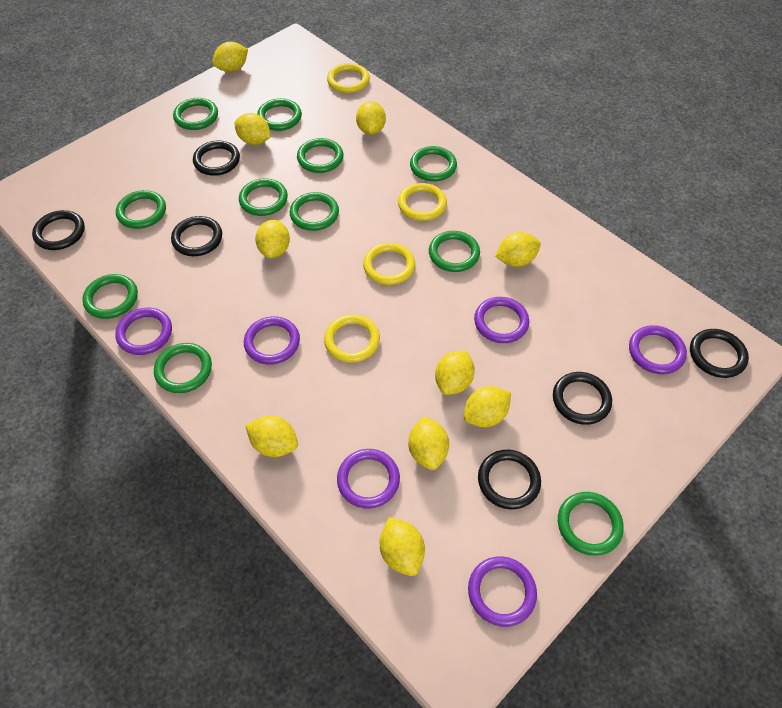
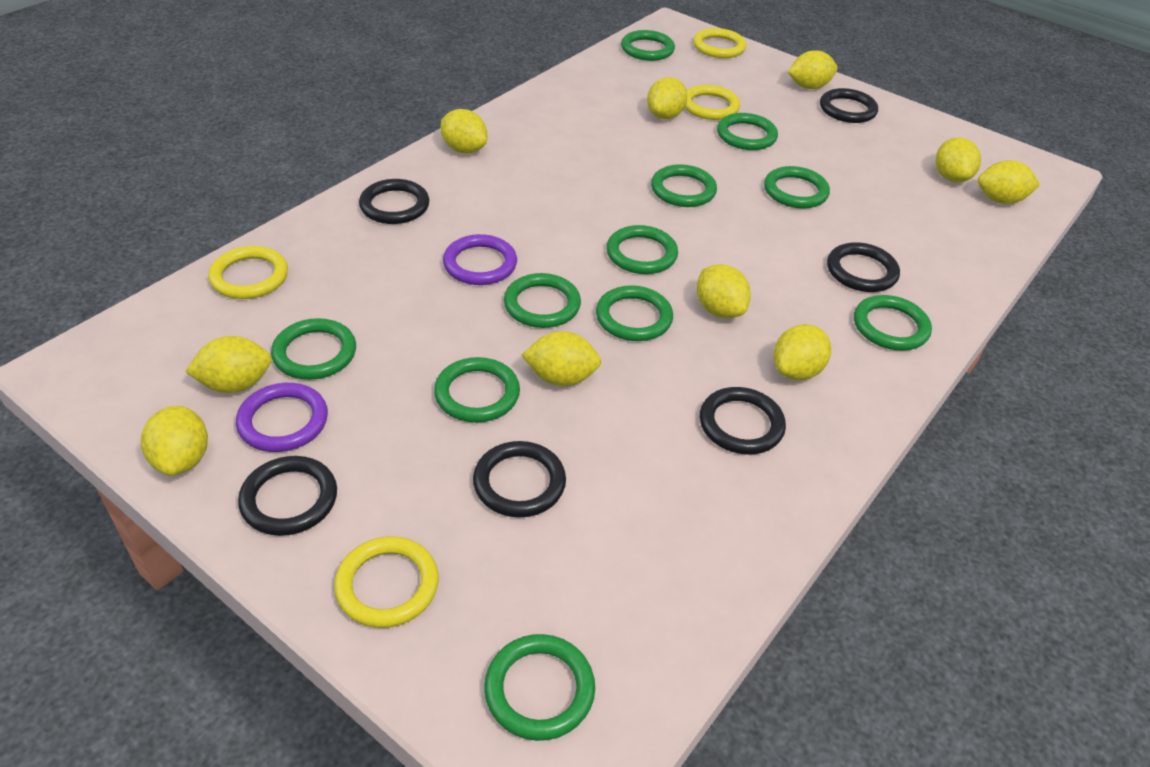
purple ring: 6 -> 2

